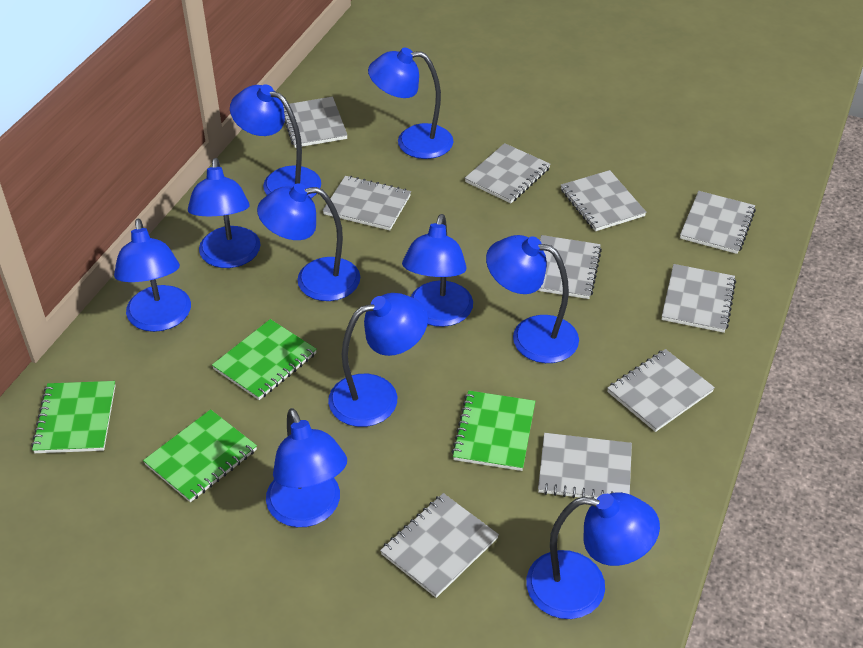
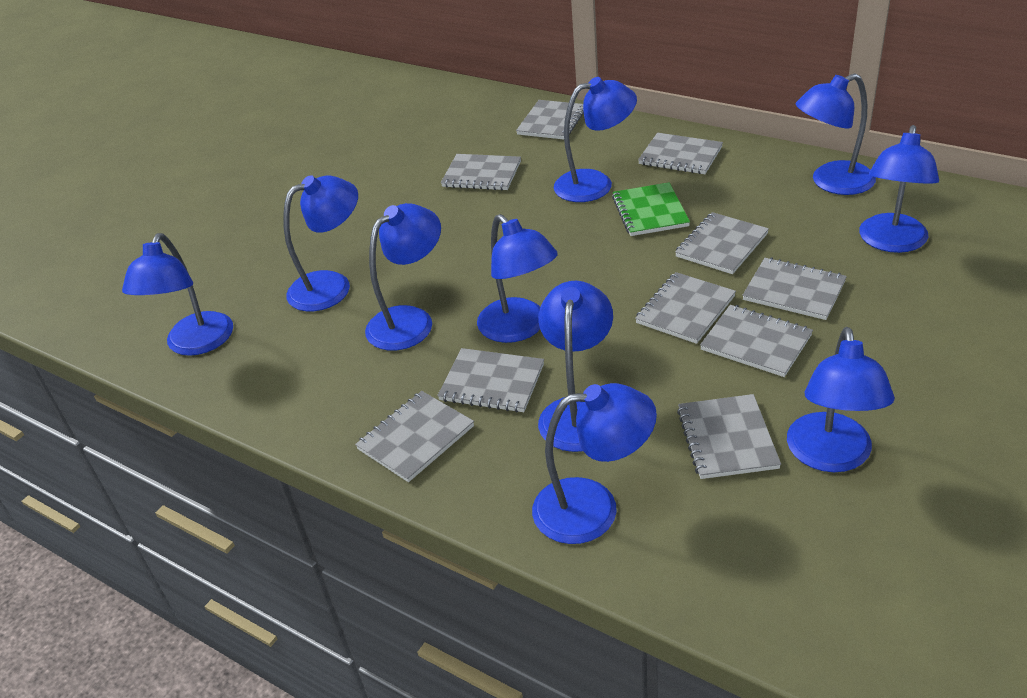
green notebook: 4 -> 1

